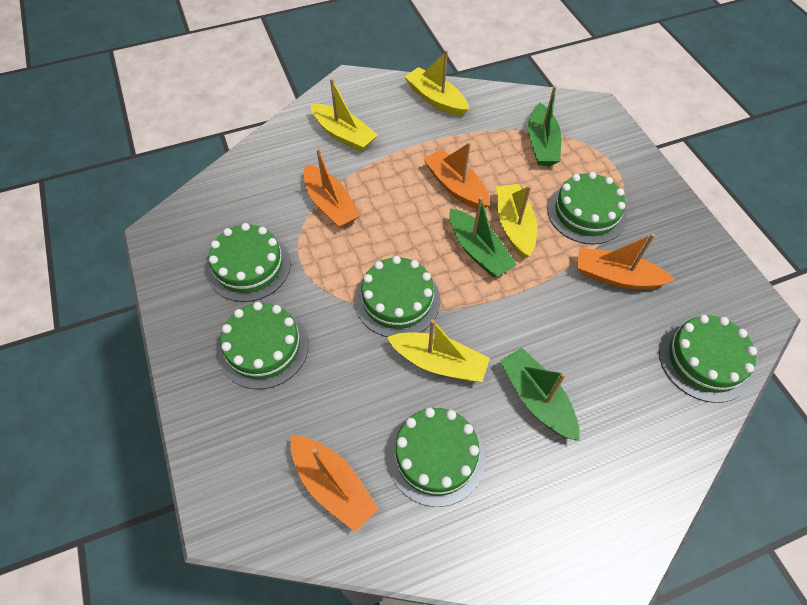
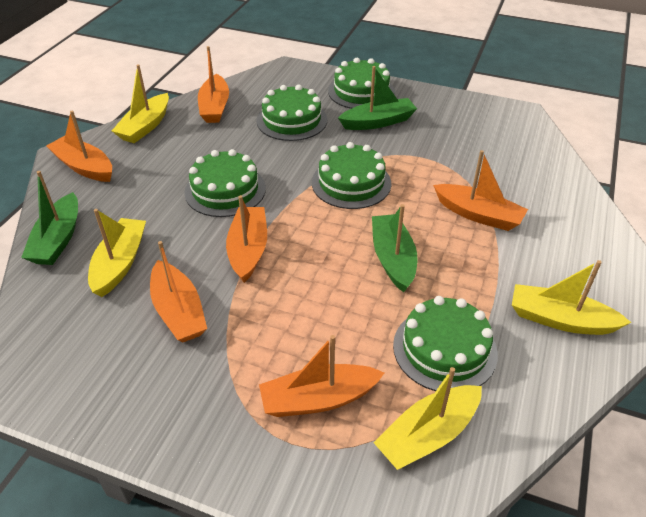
green cake: 6 -> 5
orange boat: 4 -> 6

